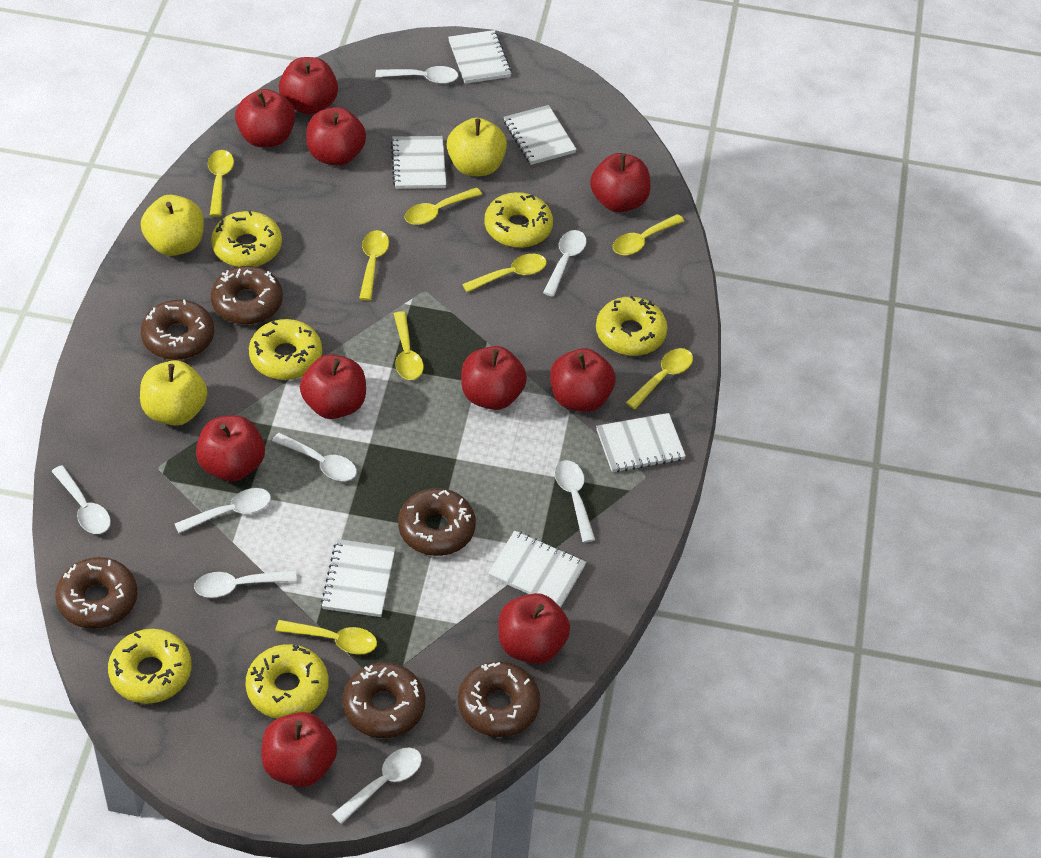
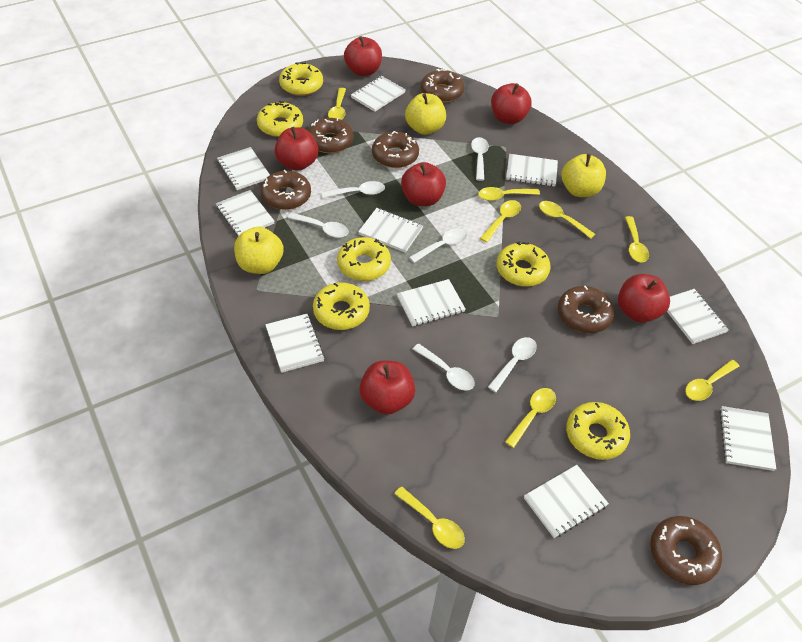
red apple: 10 -> 6
white notebook: 6 -> 10
white spoon: 8 -> 6

